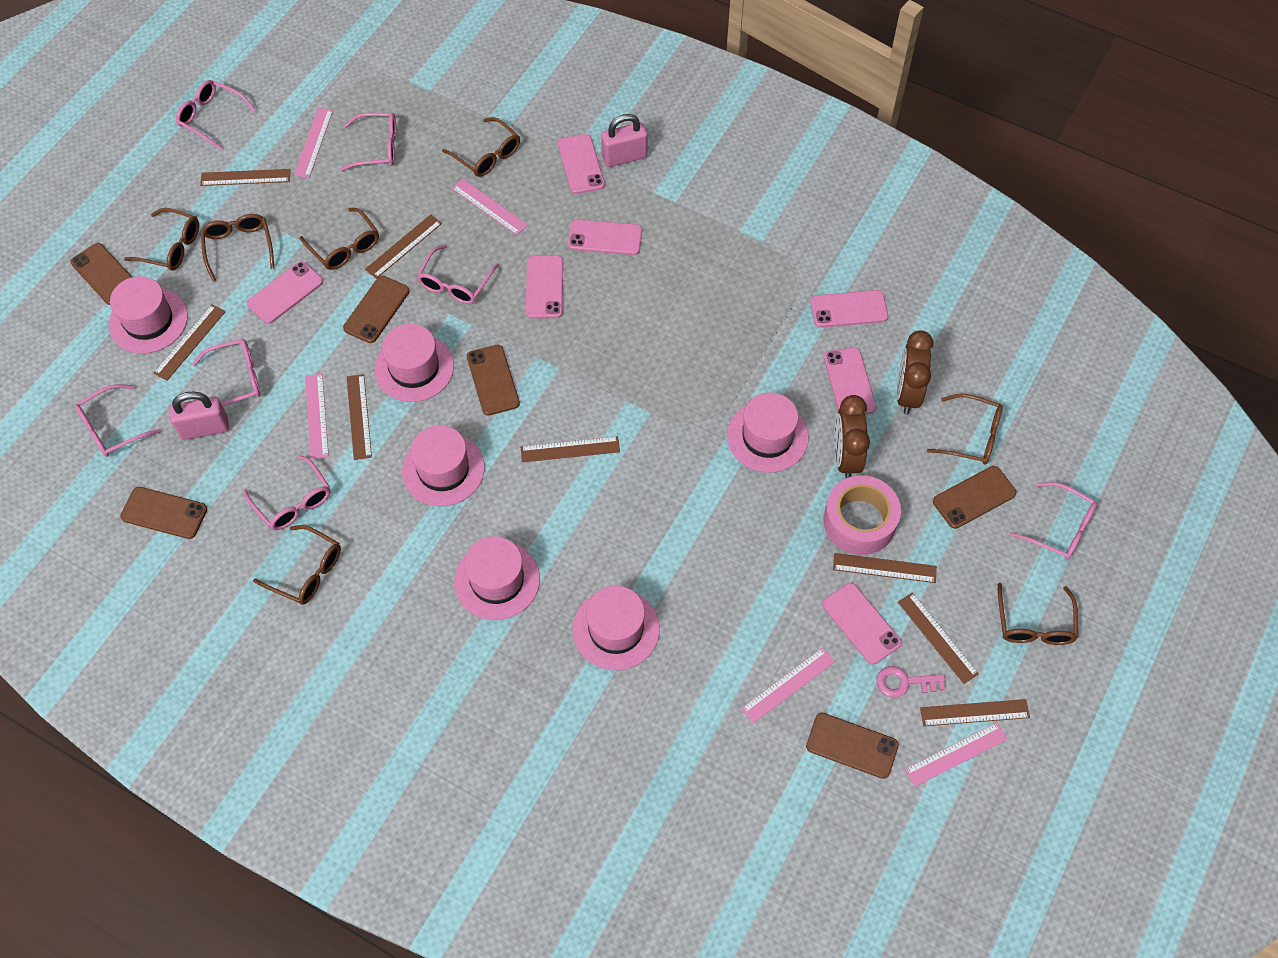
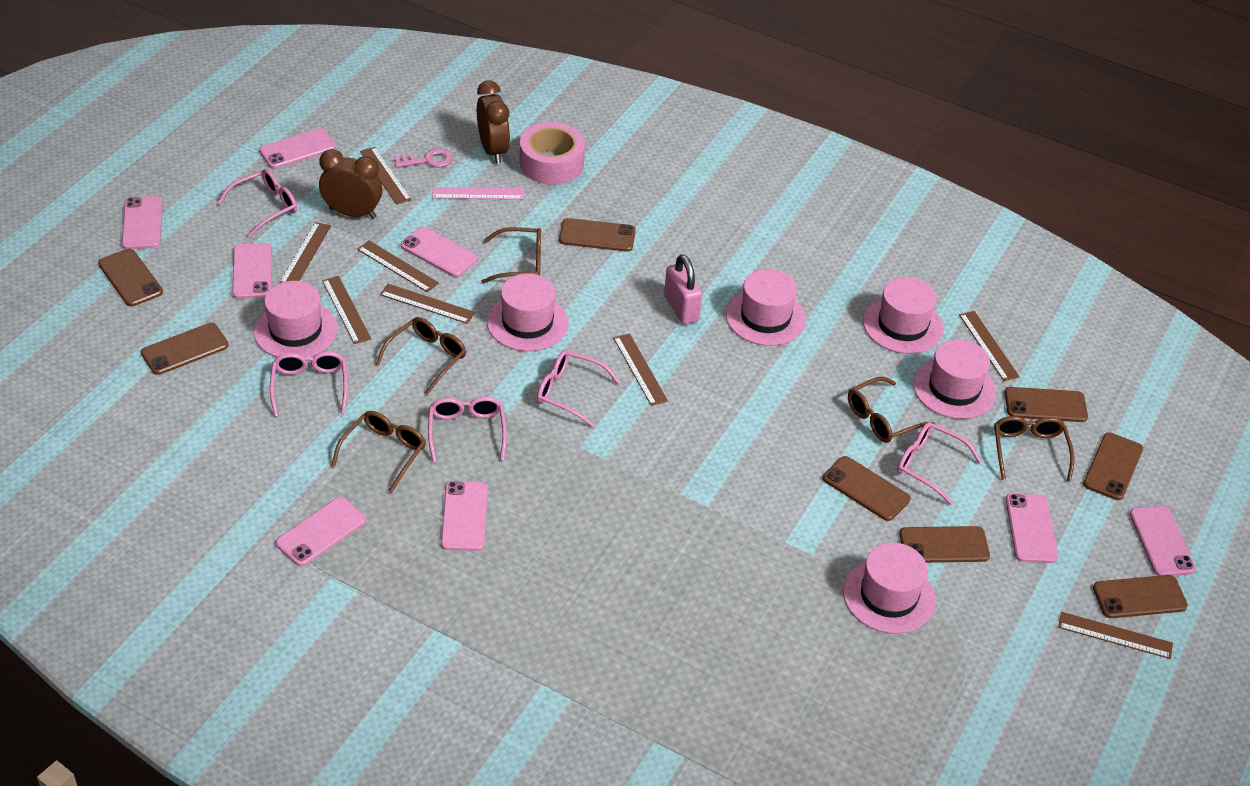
brown glasses: 7 -> 5
brown phone: 6 -> 8
pink glasses: 7 -> 5
pink padlock: 2 -> 1
pink phone: 7 -> 8
pink ruler: 5 -> 1

